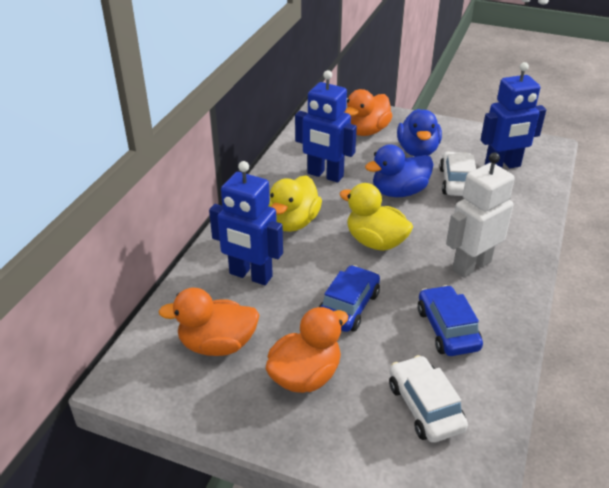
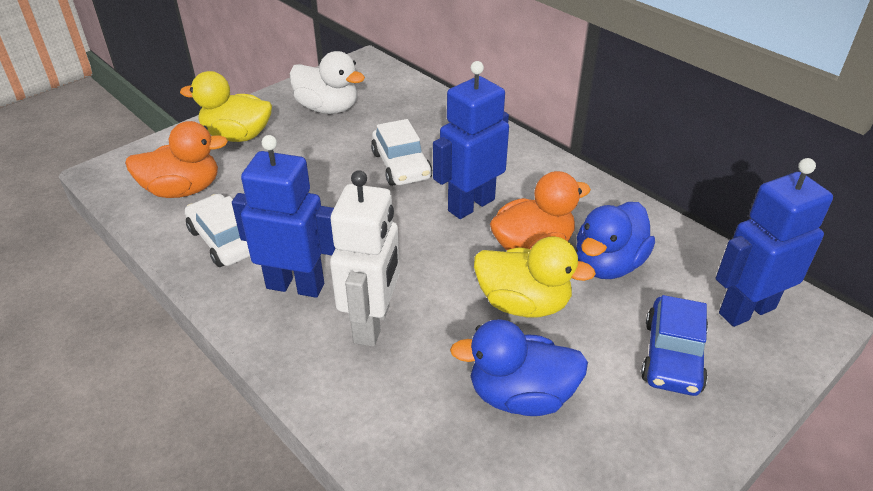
blue car: 2 -> 1
orange duck: 3 -> 2
white duck: 0 -> 1

